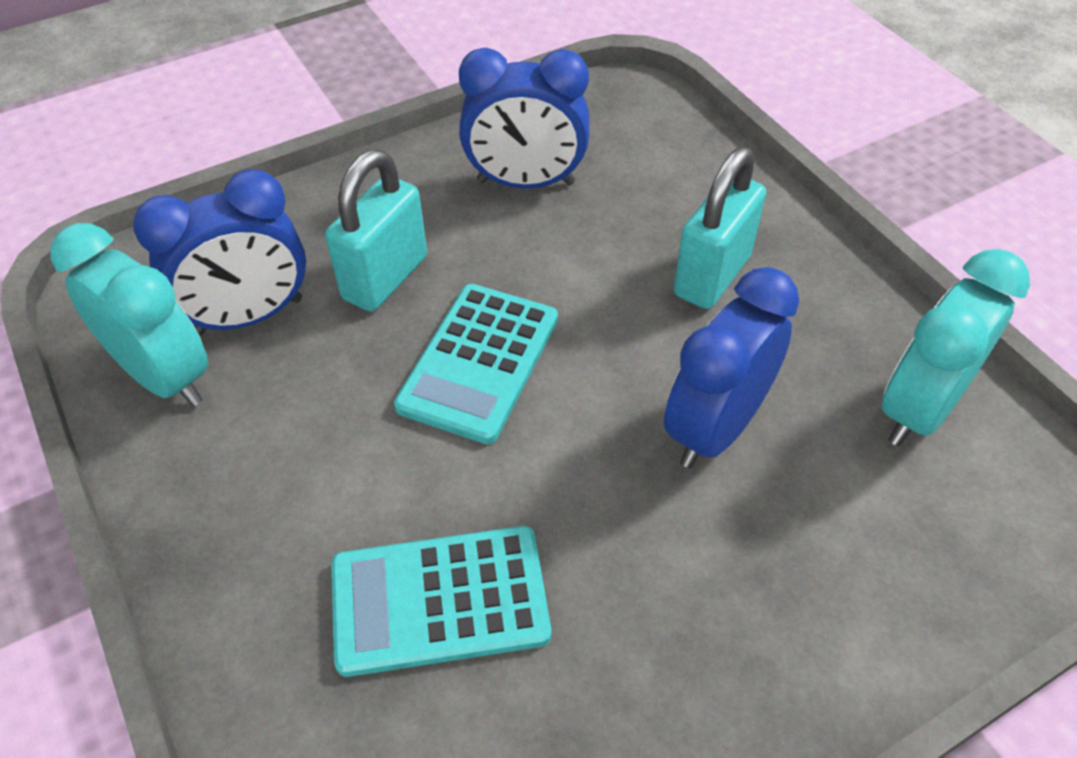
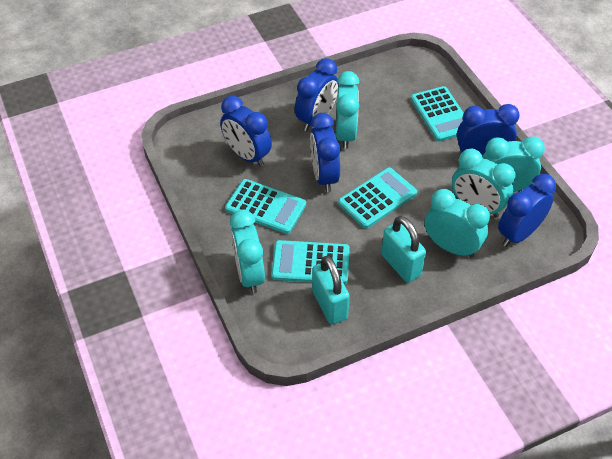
blue clock: 3 -> 5
turquoise calculator: 2 -> 4
turquoise clock: 2 -> 5

